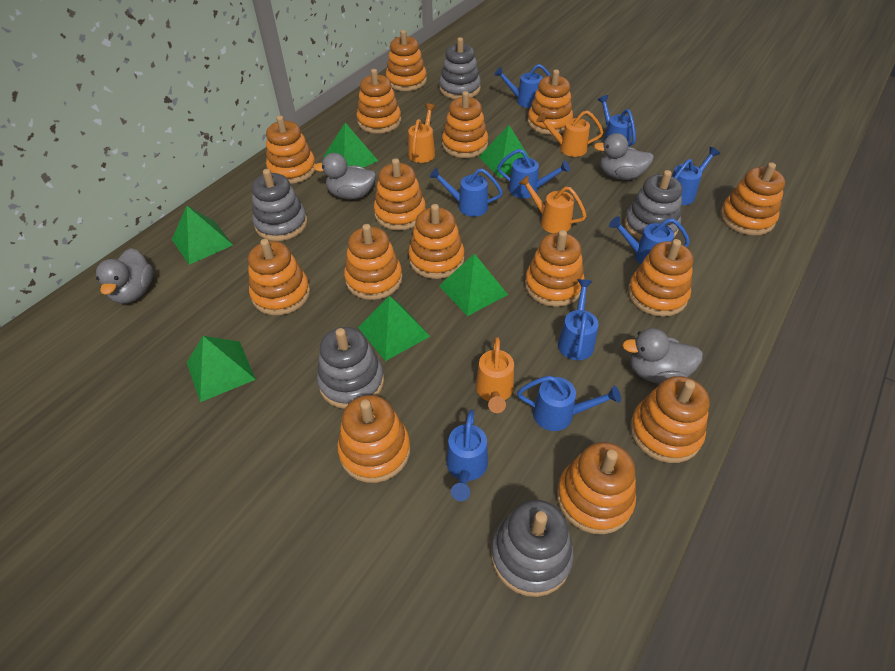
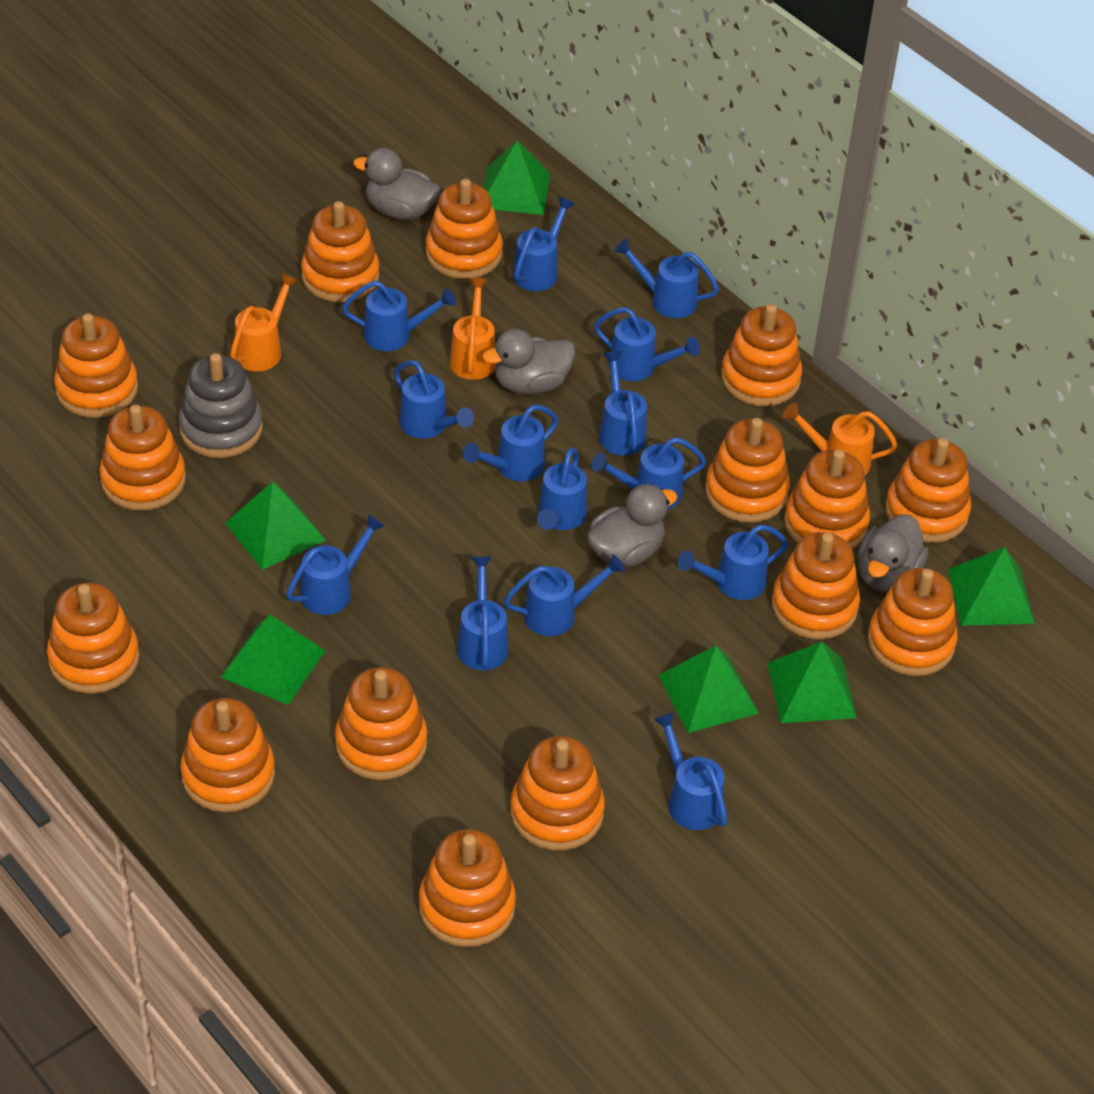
blue watering can: 9 -> 14
grey stacking toy: 5 -> 1
orange watering can: 4 -> 3

